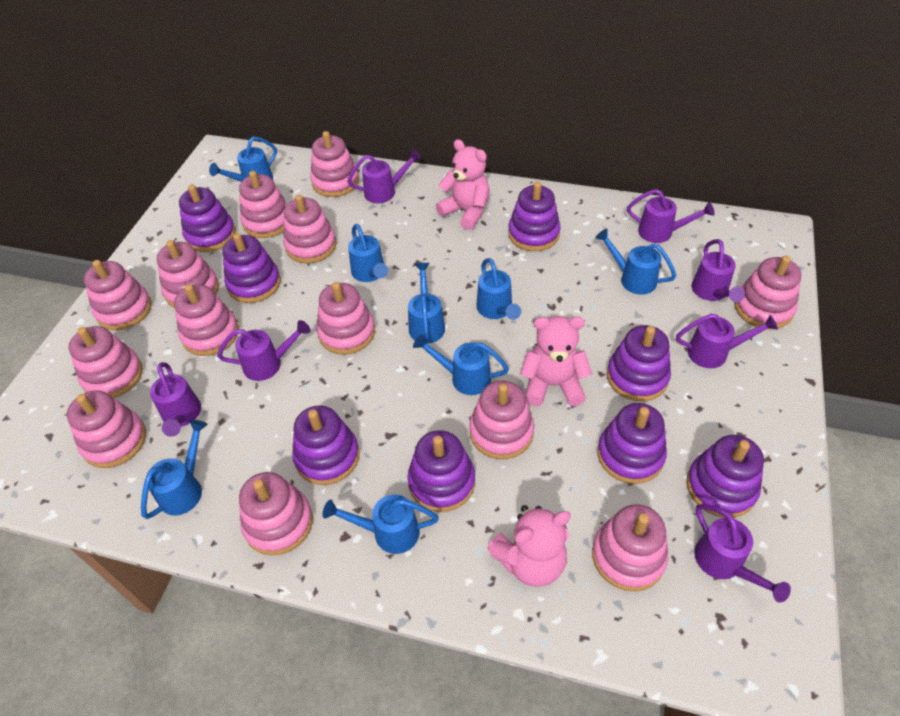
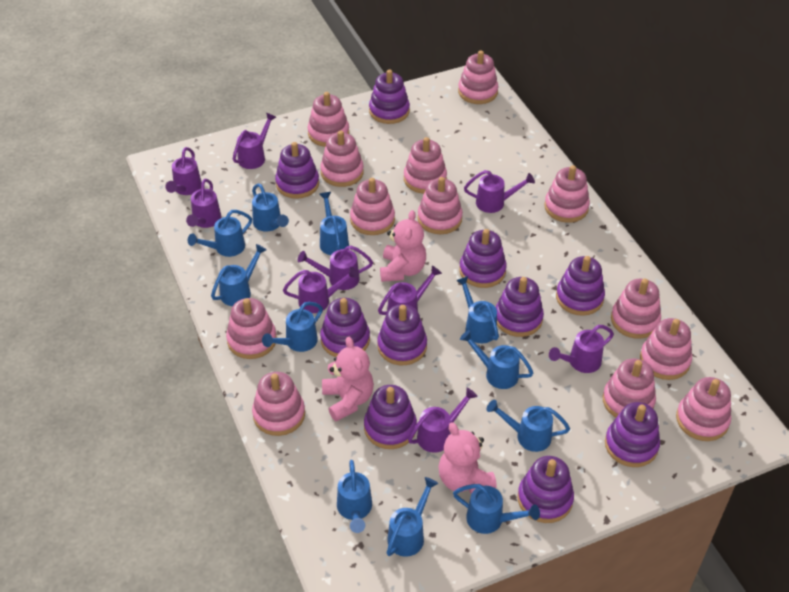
blue watering can: 8 -> 11
purple stacking toy: 8 -> 10
purple watering can: 7 -> 9

